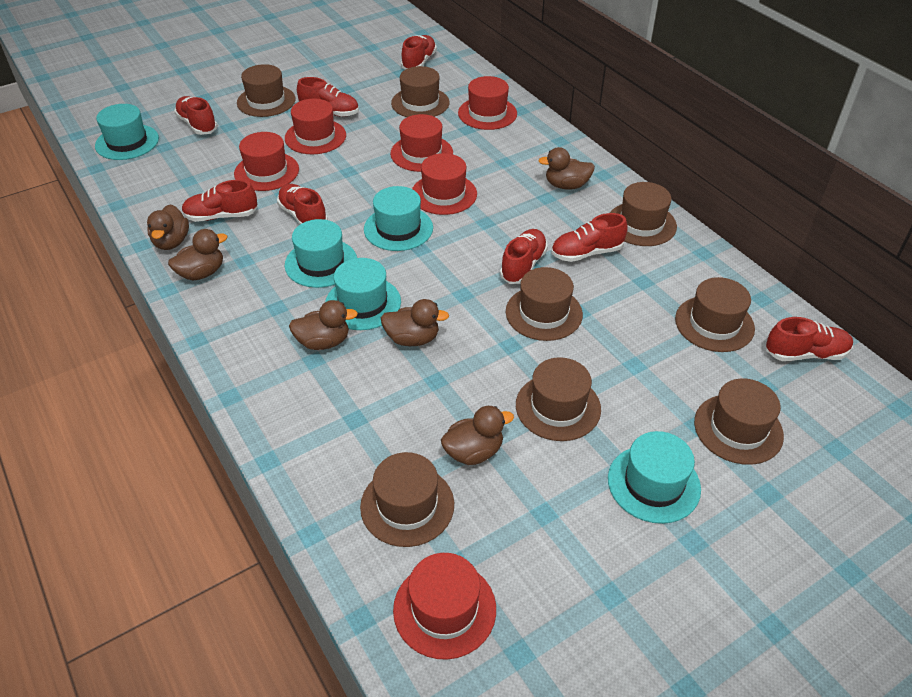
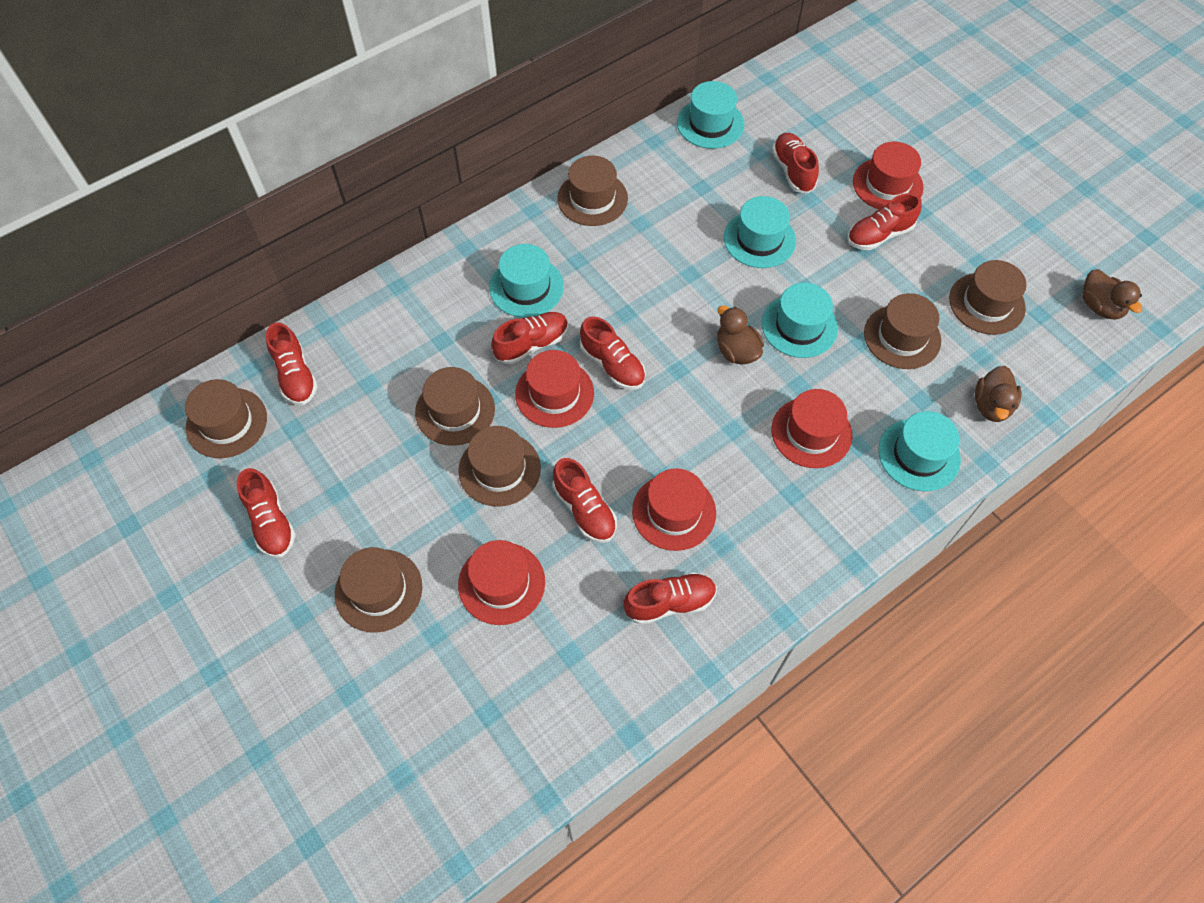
brown duck: 6 -> 3
brown hat: 8 -> 7
red hat: 6 -> 5

